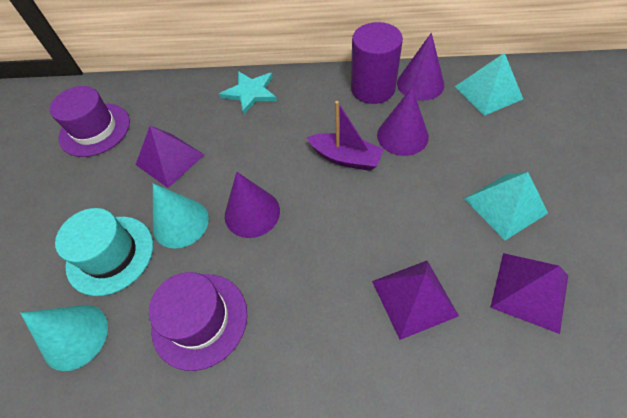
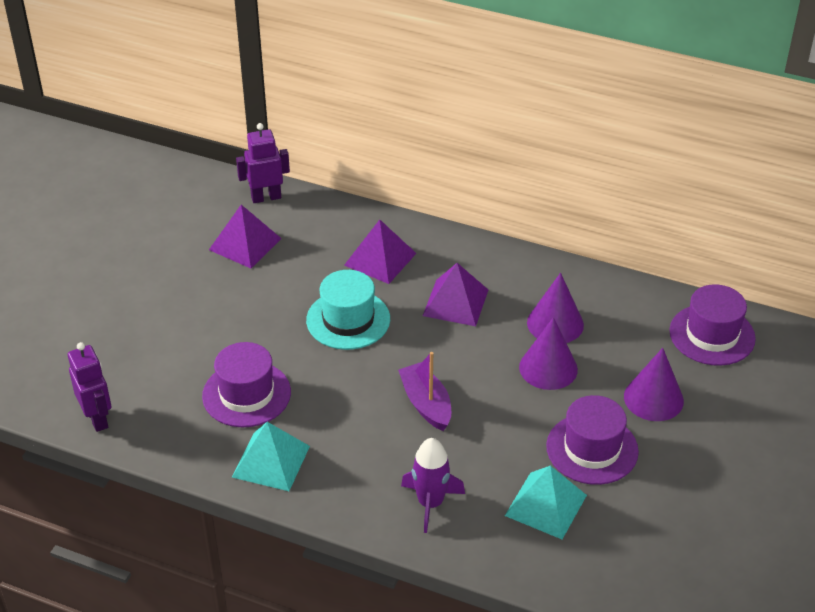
purple cylinder: 1 -> 0
purple hat: 2 -> 3
purple robot: 0 -> 2
purple rocket: 0 -> 1
turquoise cone: 2 -> 0
turquoise star: 1 -> 0

